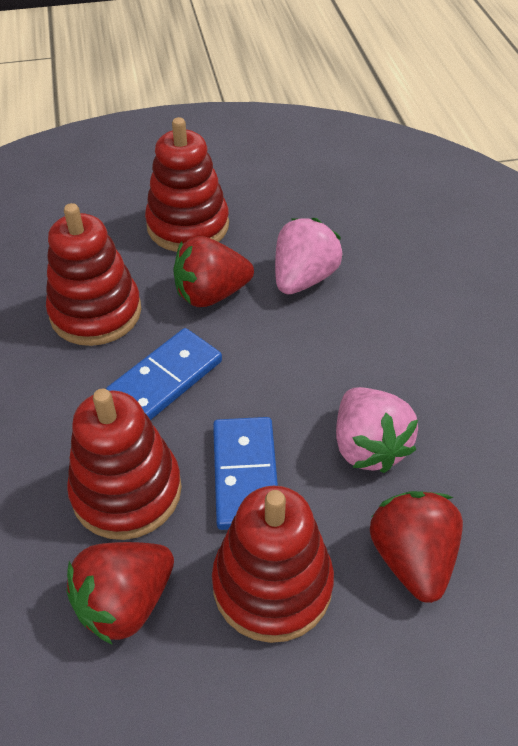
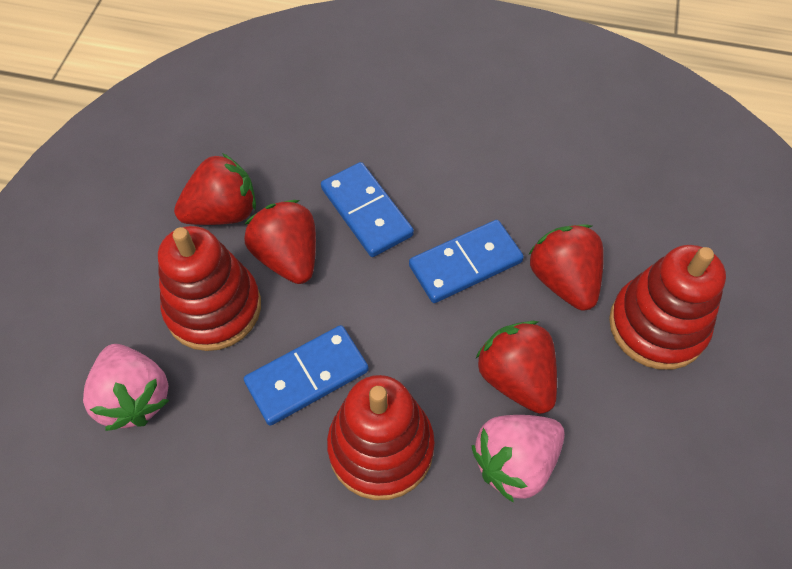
blue domino: 2 -> 3
red stacking toy: 4 -> 3
red strawberry: 3 -> 4

